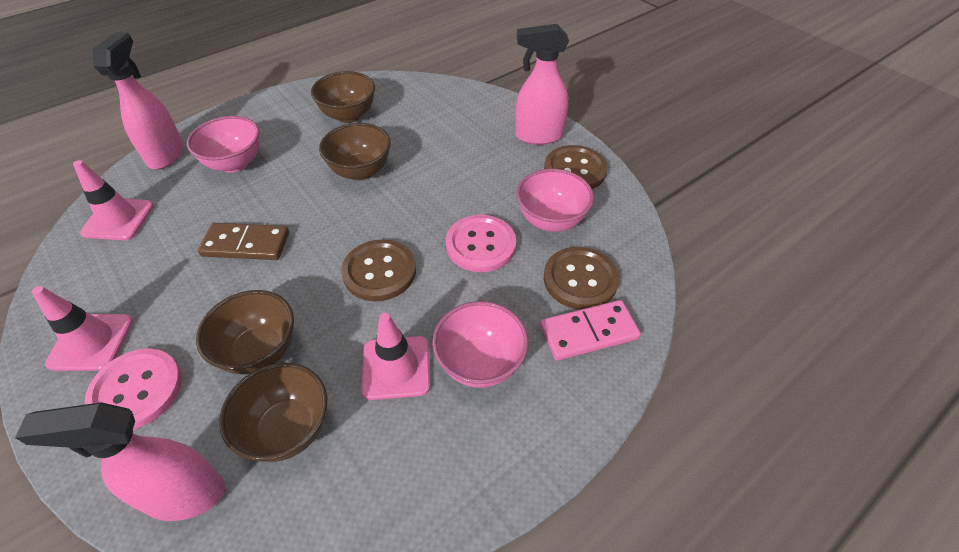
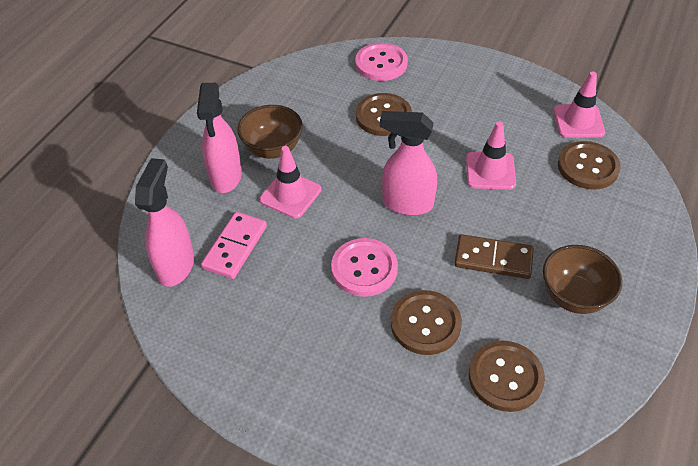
brown bowl: 4 -> 2
brown button: 3 -> 4
pink bowl: 3 -> 0

